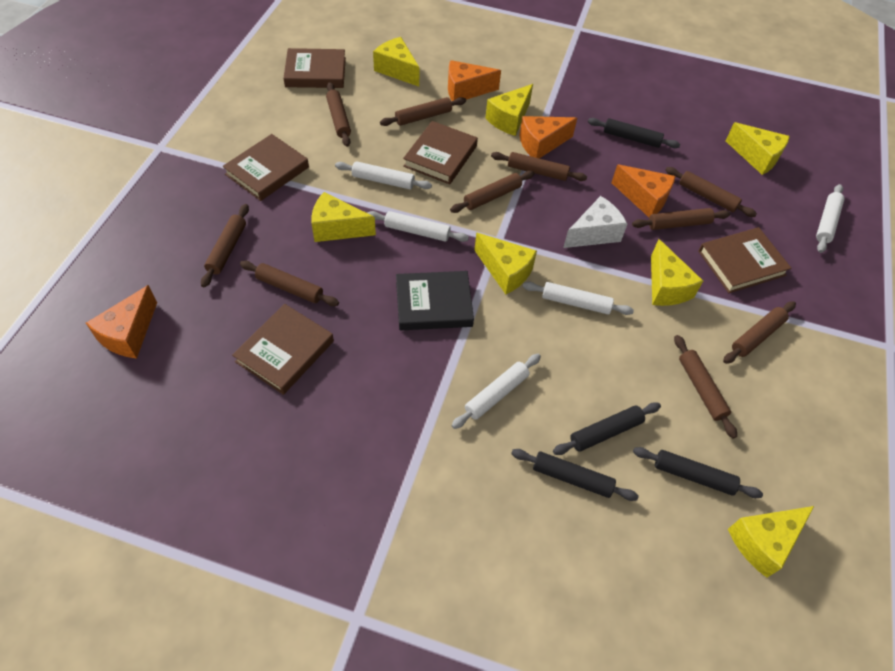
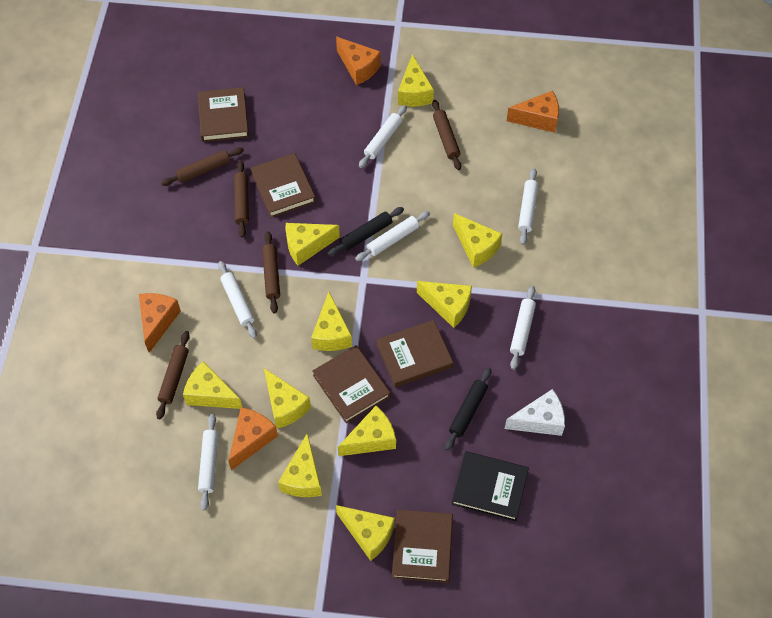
black rolling pin: 4 -> 2
brown rolling pin: 10 -> 5
white rolling pin: 5 -> 6
yellow cheese: 7 -> 10

